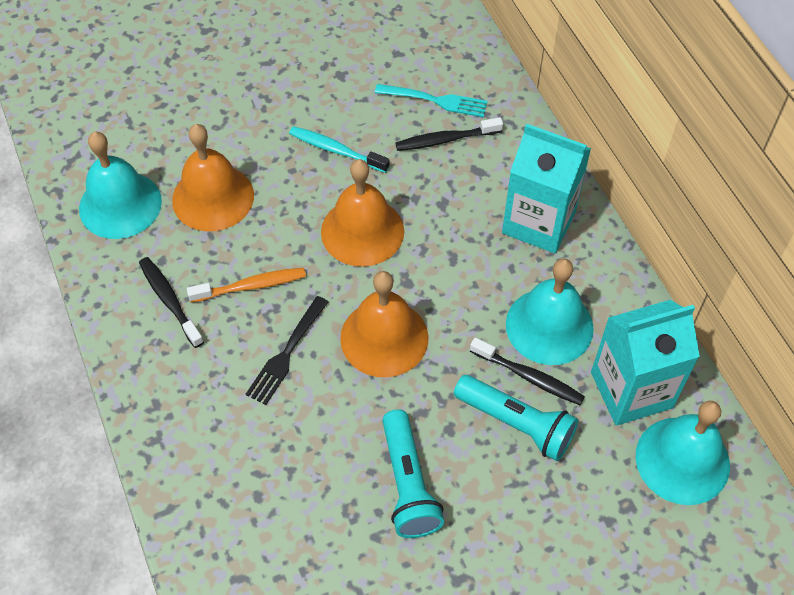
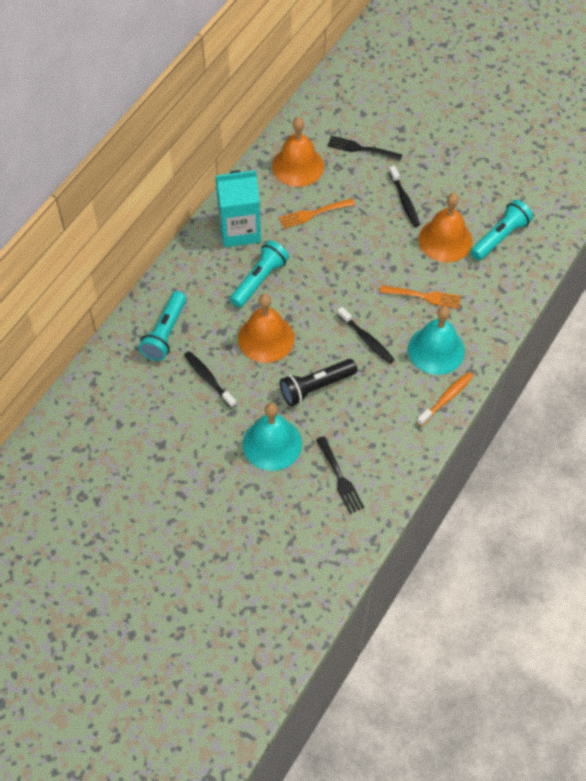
black flashlight: 0 -> 1
black fork: 1 -> 2
orange fork: 0 -> 2
turquoise bell: 3 -> 2
turquoise carton: 2 -> 1
turquoise flashlight: 2 -> 3
turquoise fork: 1 -> 0
turquoise toothbrush: 1 -> 0

